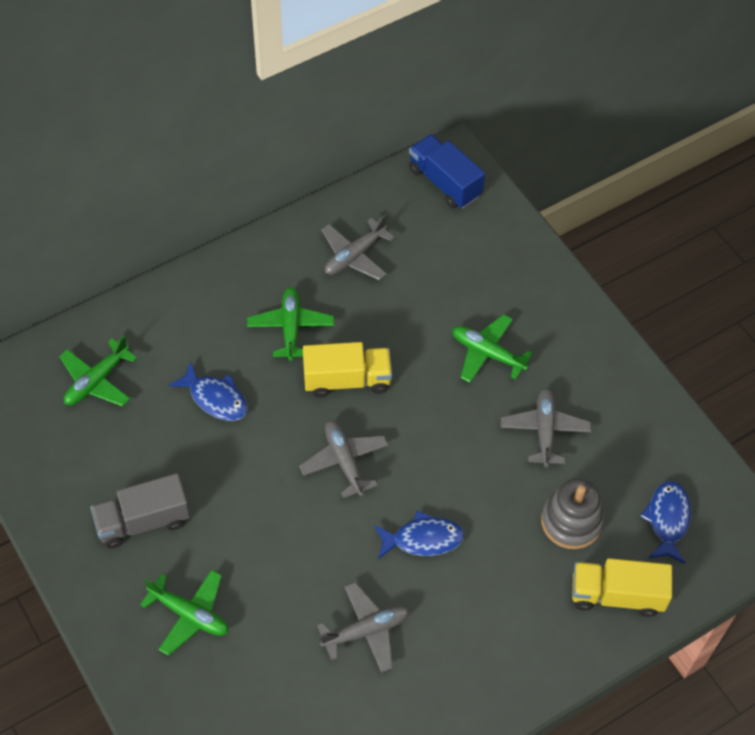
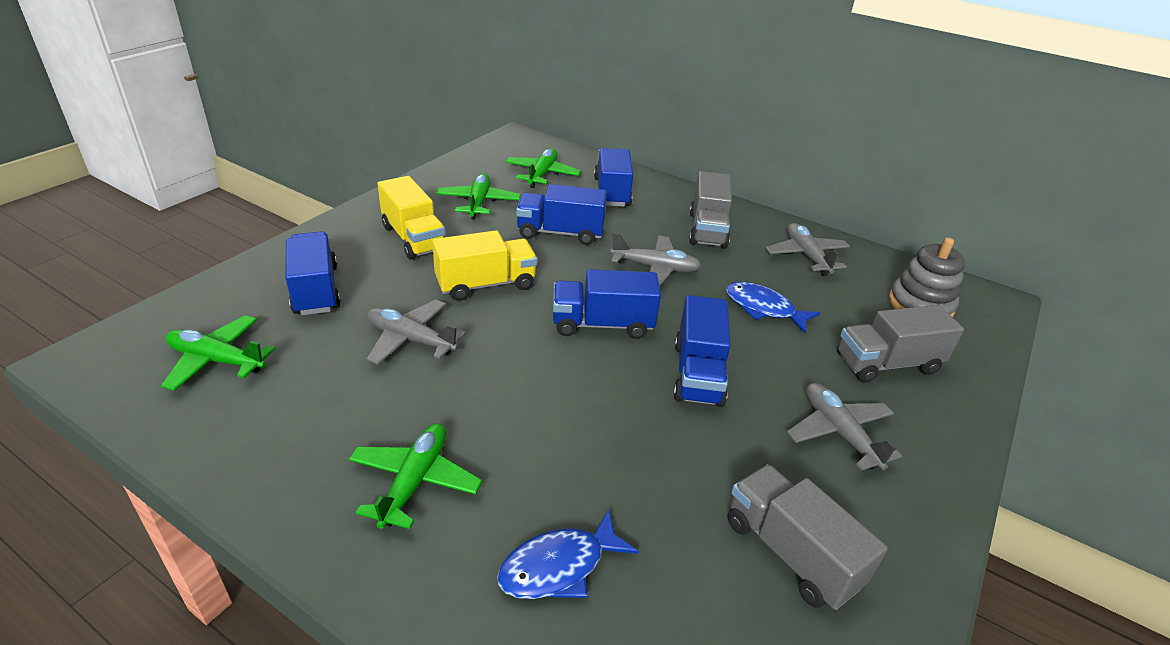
blue fish: 3 -> 2
blue truck: 1 -> 5
grey truck: 1 -> 3

